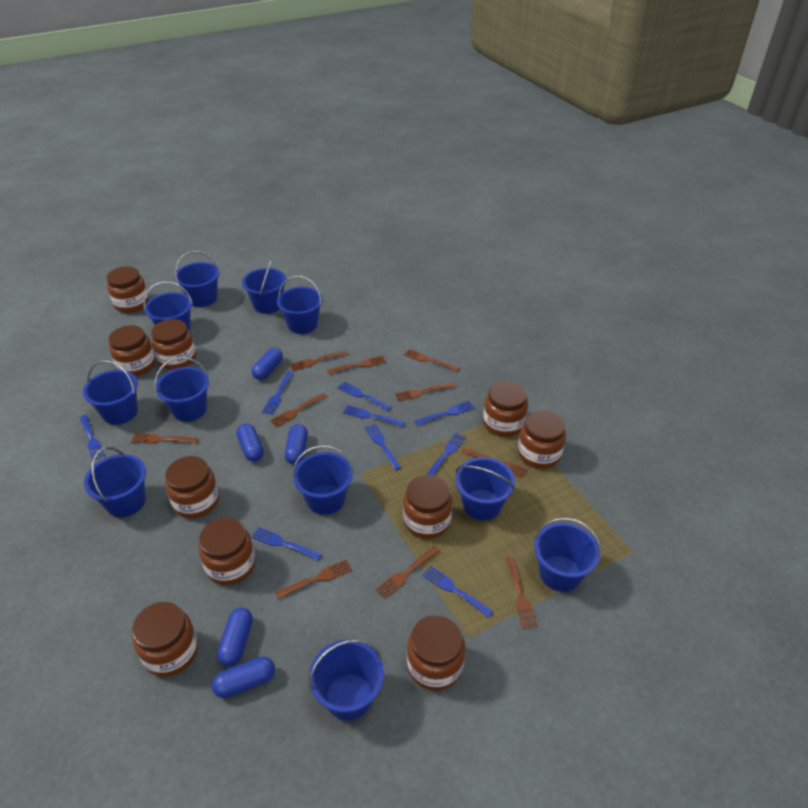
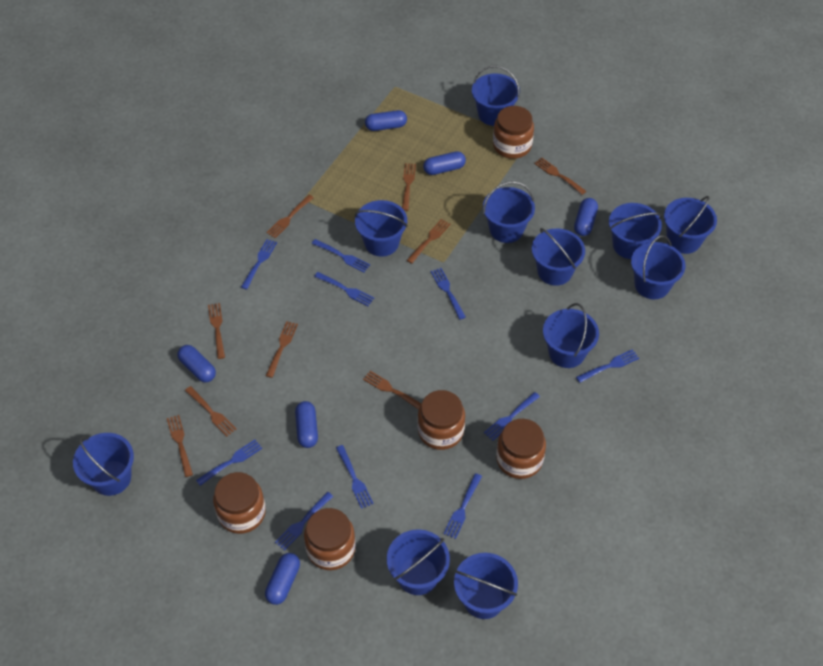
blue capsule: 5 -> 6
blue fork: 9 -> 10
brown fork: 10 -> 9
brown jar: 10 -> 5

